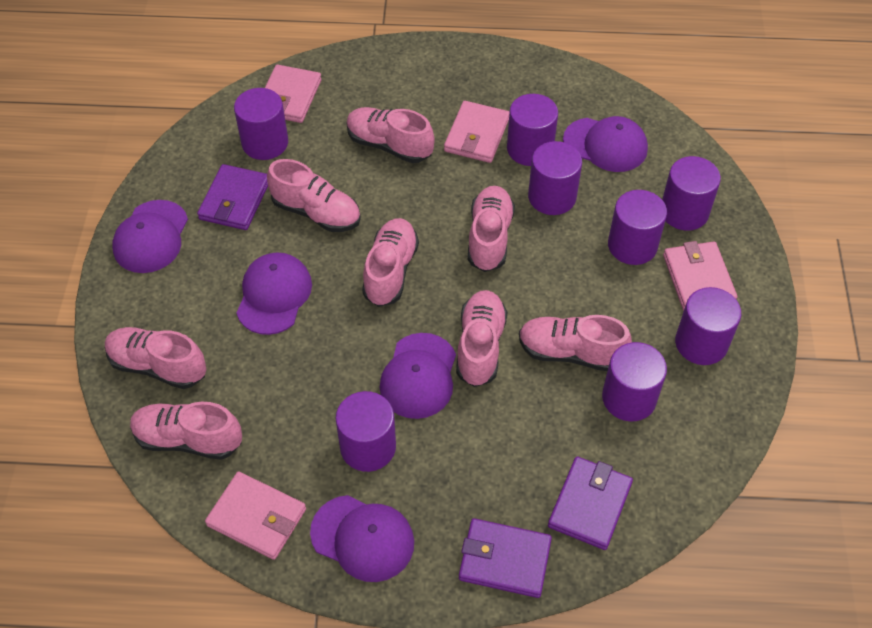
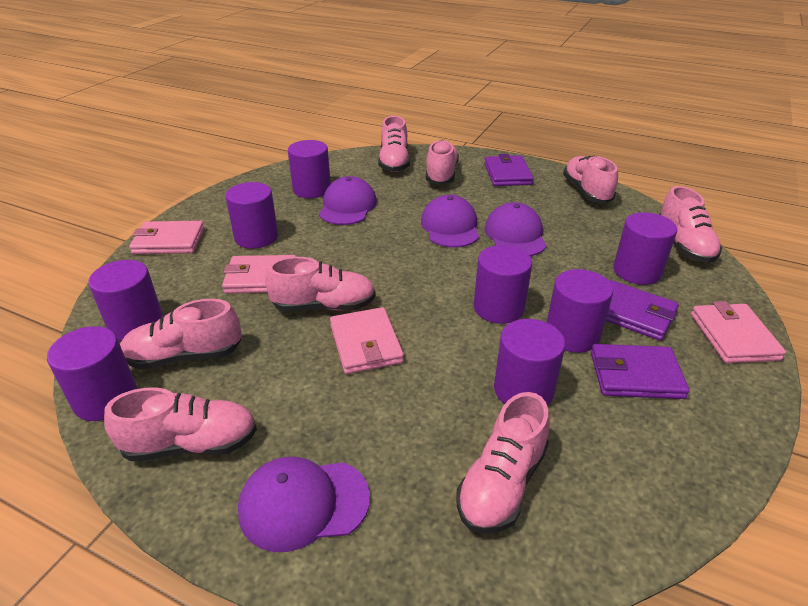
purple cap: 5 -> 4

